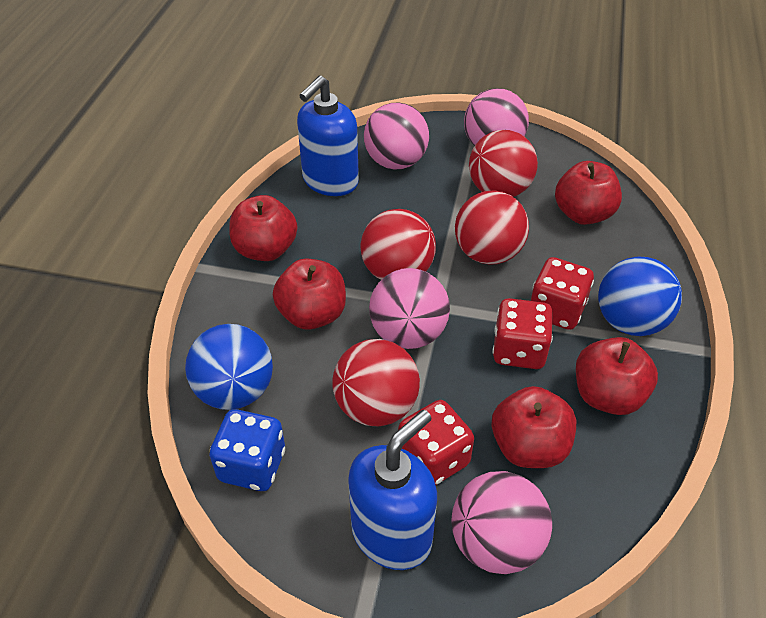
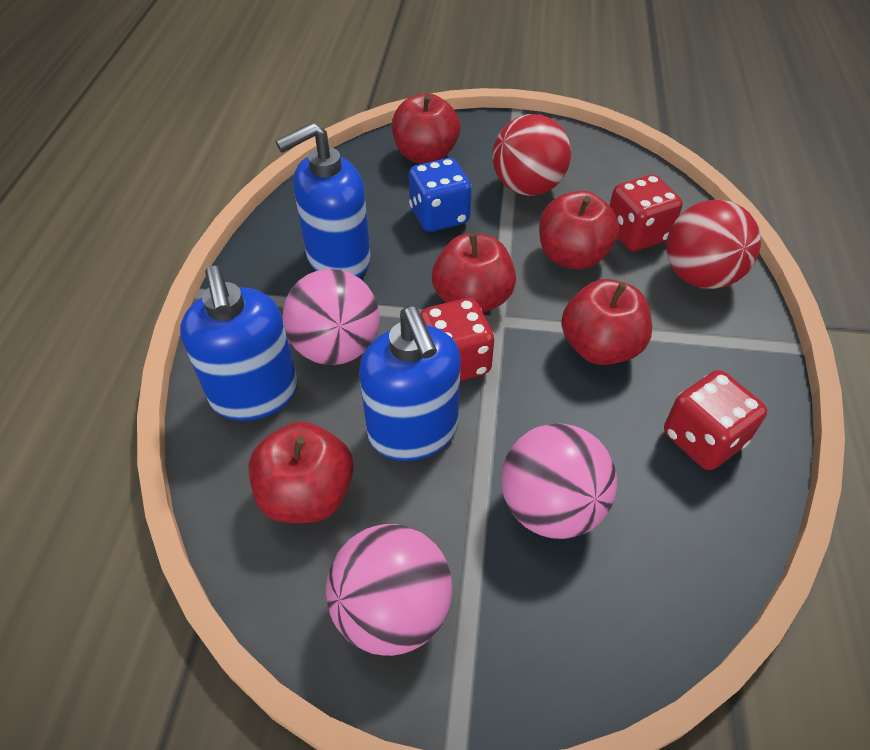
blue ball: 2 -> 0
blue soap dispenser: 2 -> 3
pink ball: 4 -> 3
red ball: 4 -> 2

